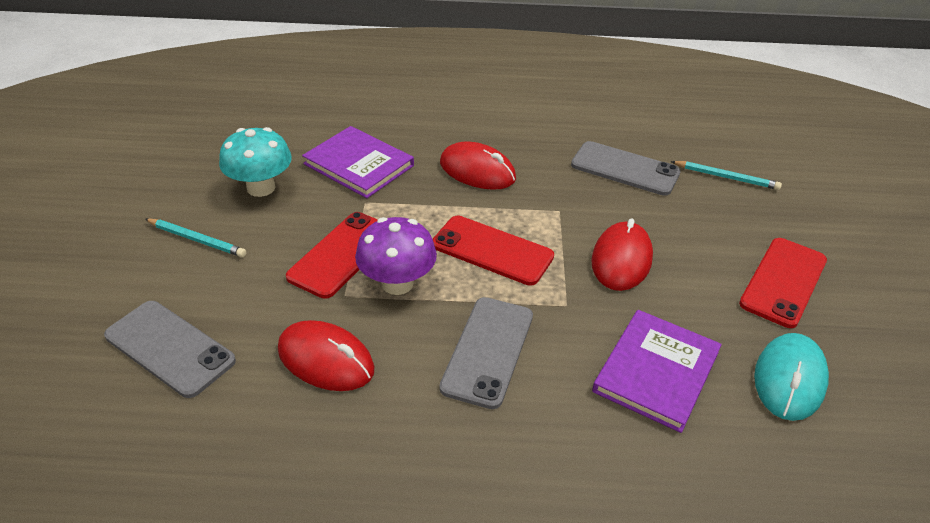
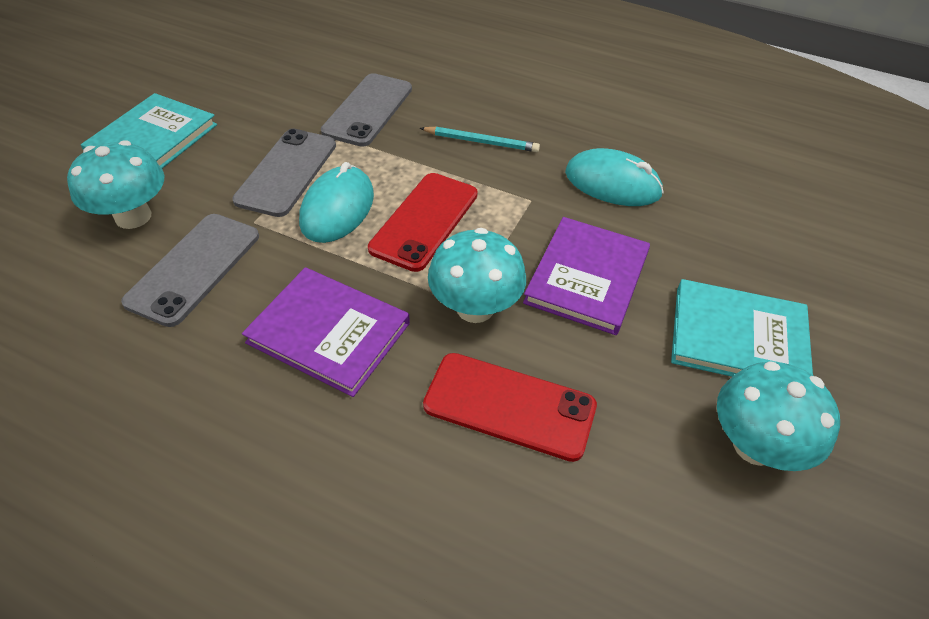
purple mushroom: 1 -> 0
red mouse: 3 -> 0
red phone: 3 -> 2
turquoise book: 0 -> 2
turquoise mouse: 1 -> 2
turquoise mushroom: 1 -> 3
turquoise pencil: 2 -> 1

